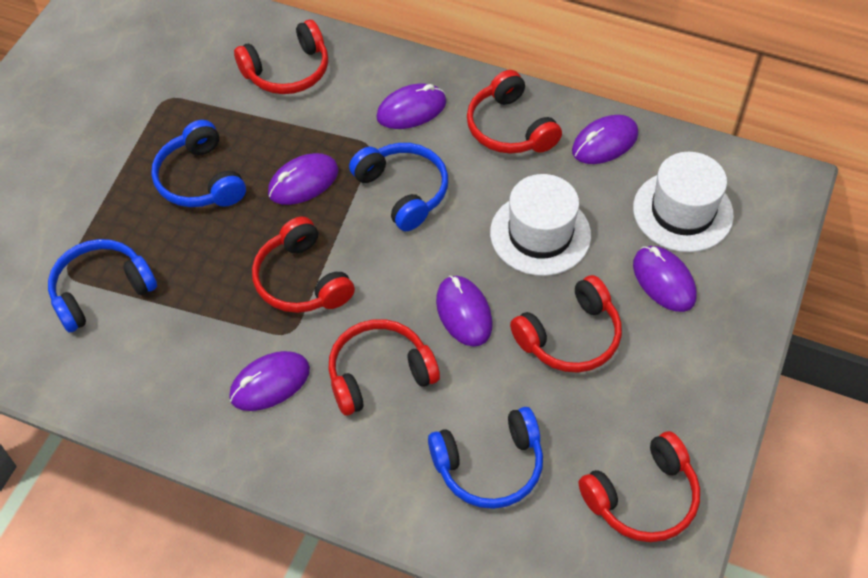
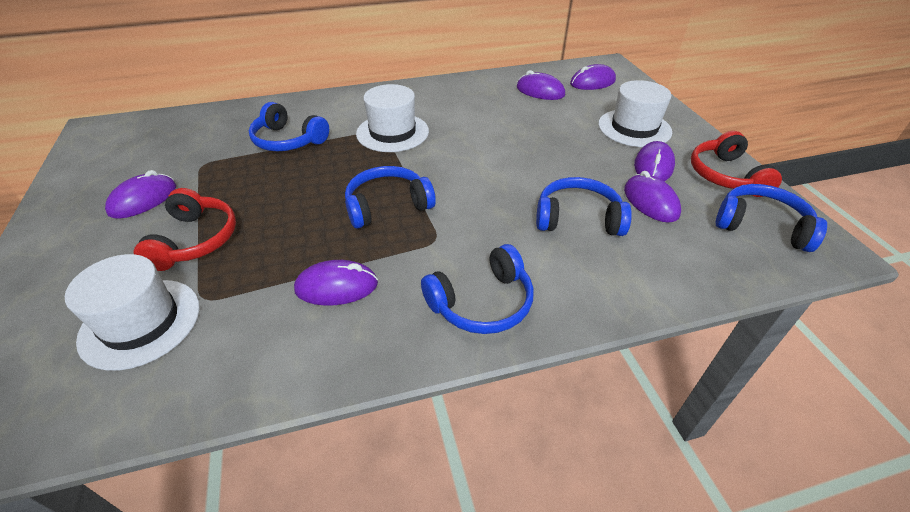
blue headphones: 4 -> 5
red headphones: 6 -> 2
white hat: 2 -> 3

